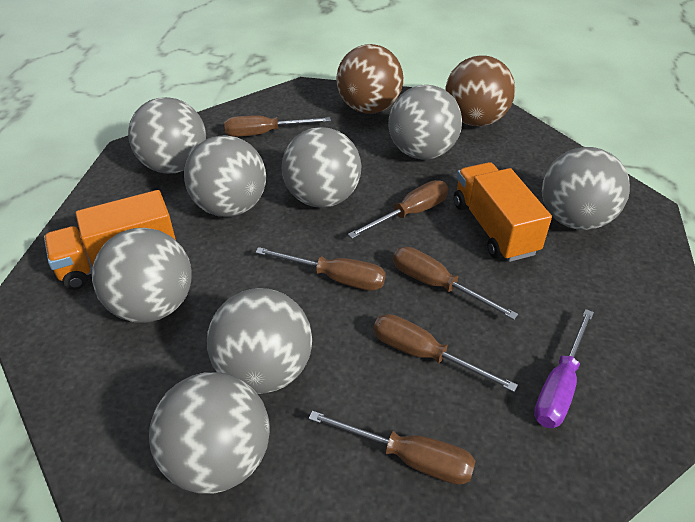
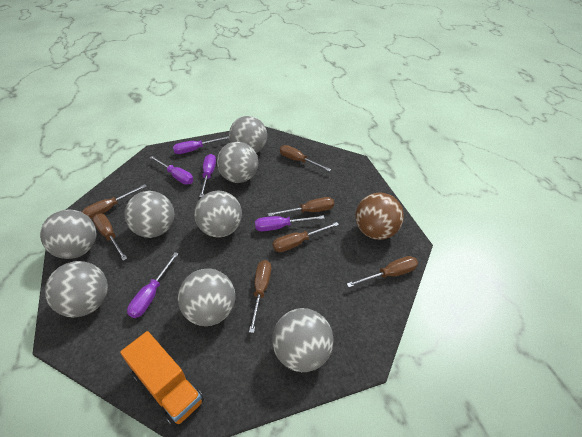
brown ball: 2 -> 1
brown screwdriver: 6 -> 7
orange truck: 2 -> 1
purple screwdriver: 1 -> 5

